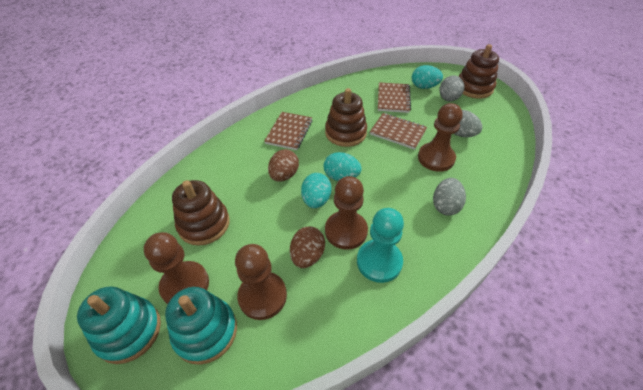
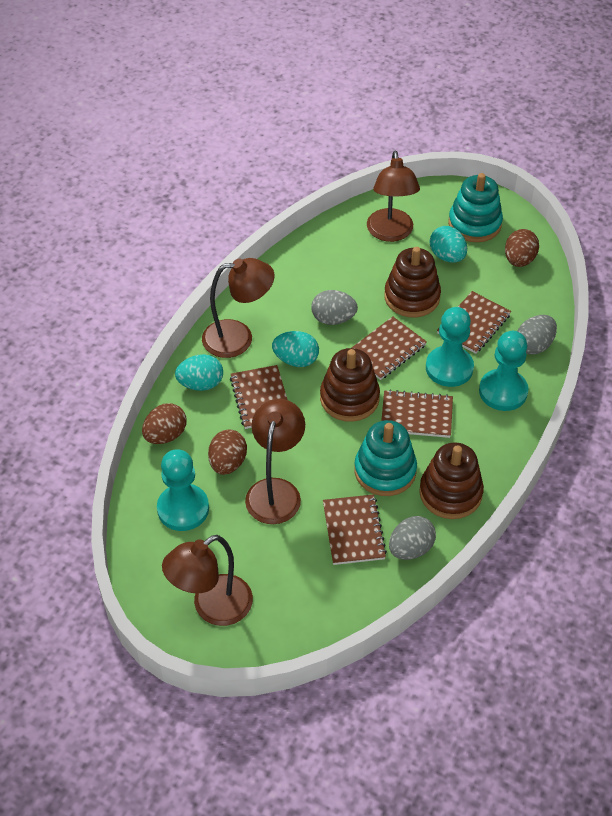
brown egg: 2 -> 3
brown lamp: 0 -> 4
brown notebook: 3 -> 5
brown pawn: 4 -> 0
turquoise pawn: 1 -> 3

